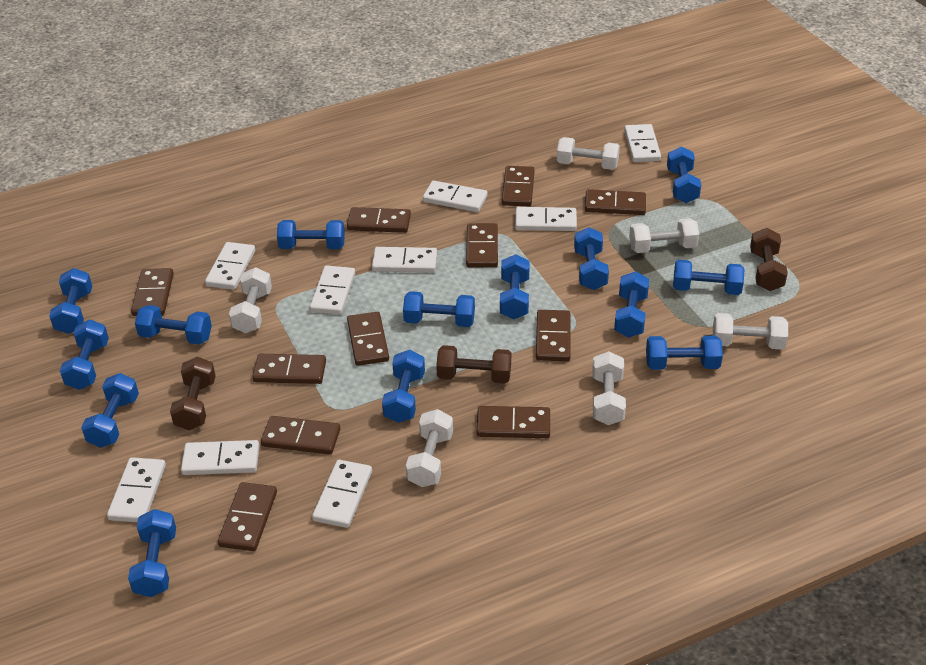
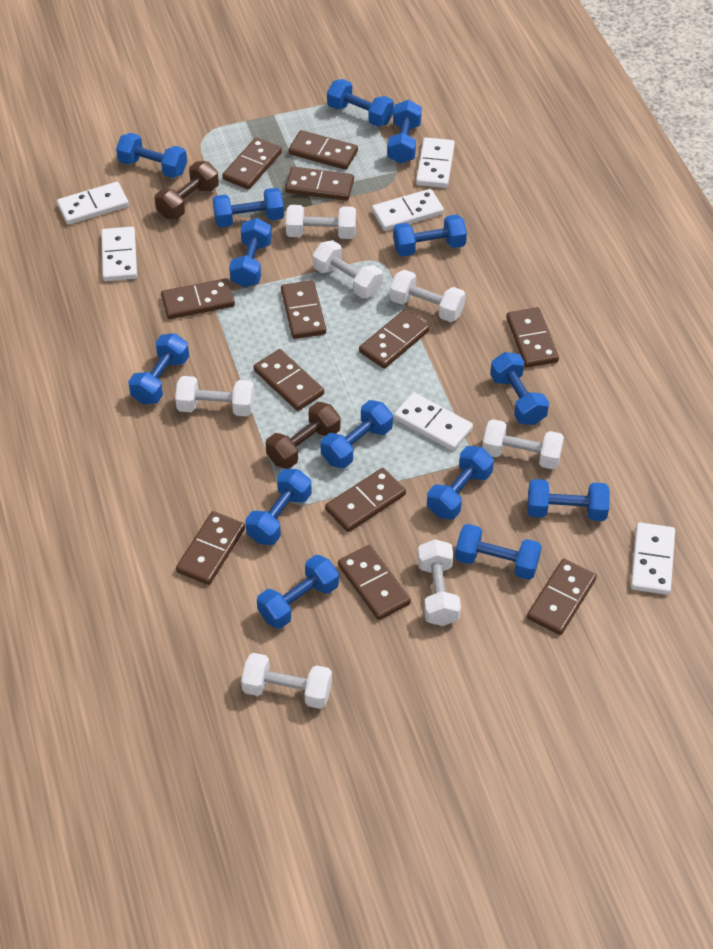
brown domino: 11 -> 12
brown dumbbell: 3 -> 2
white domino: 9 -> 6
white dumbbell: 6 -> 7

